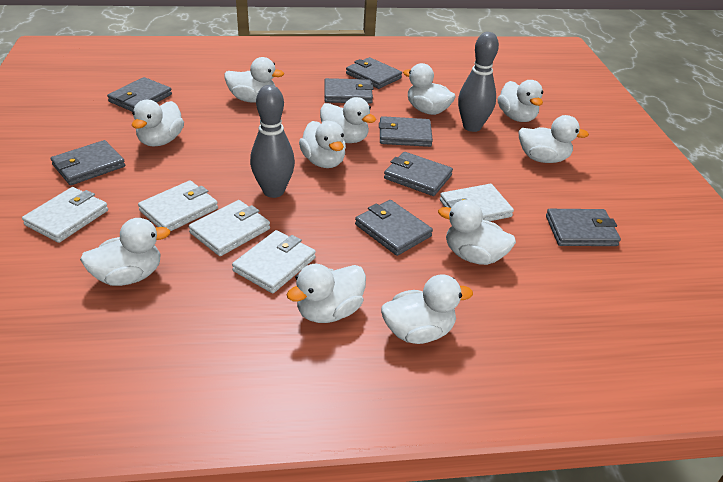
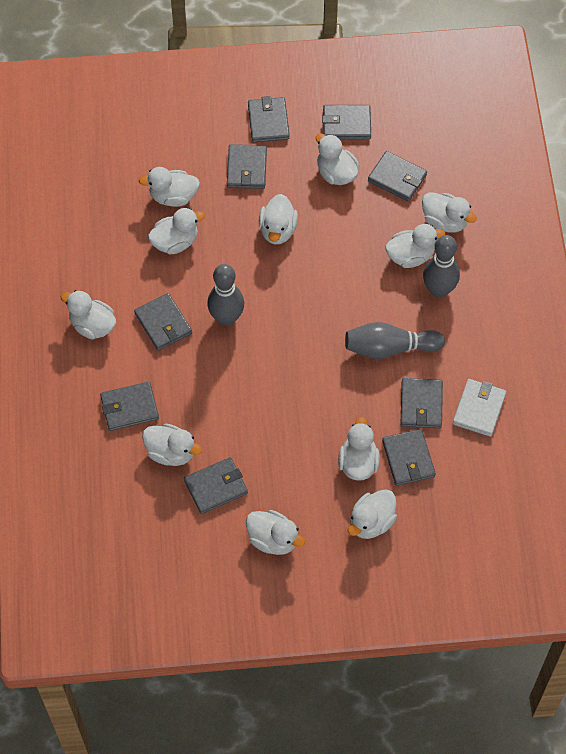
grey bowling pin: 2 -> 3
grey wallet: 8 -> 9
white wallet: 5 -> 1

